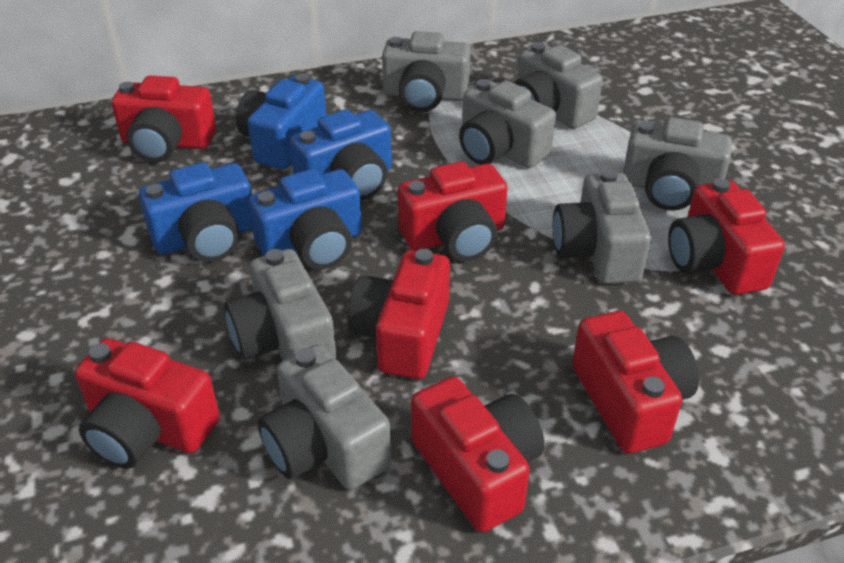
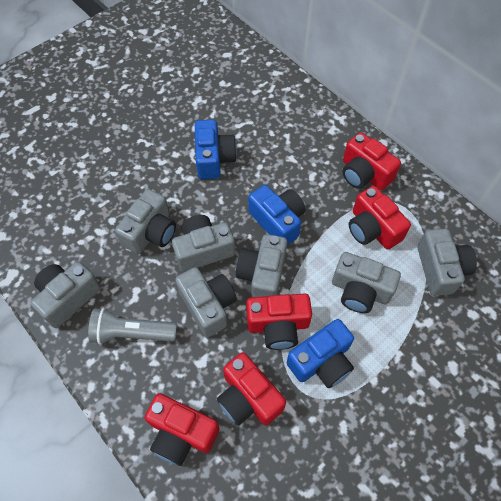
blue camera: 4 -> 3
grey flashlight: 0 -> 1
red camera: 7 -> 5

